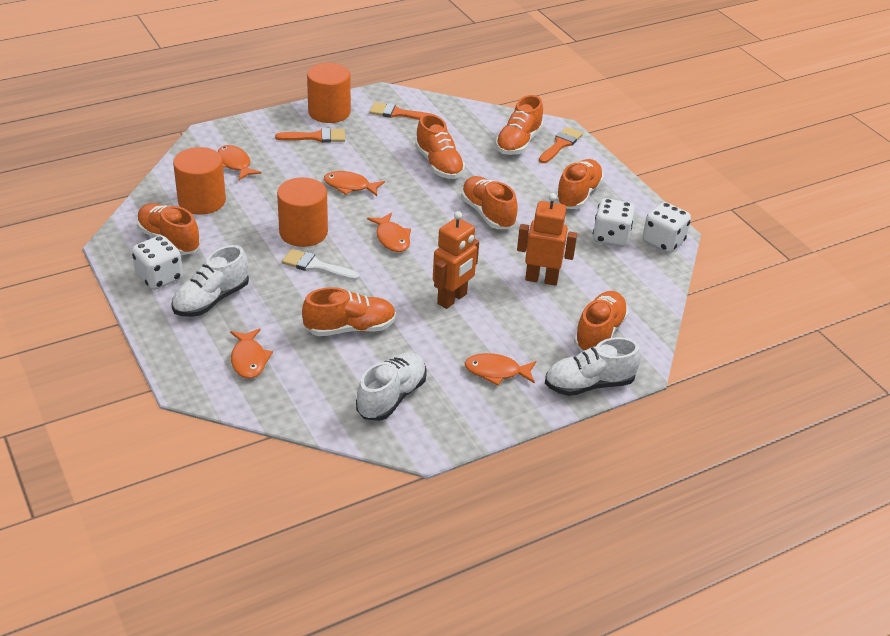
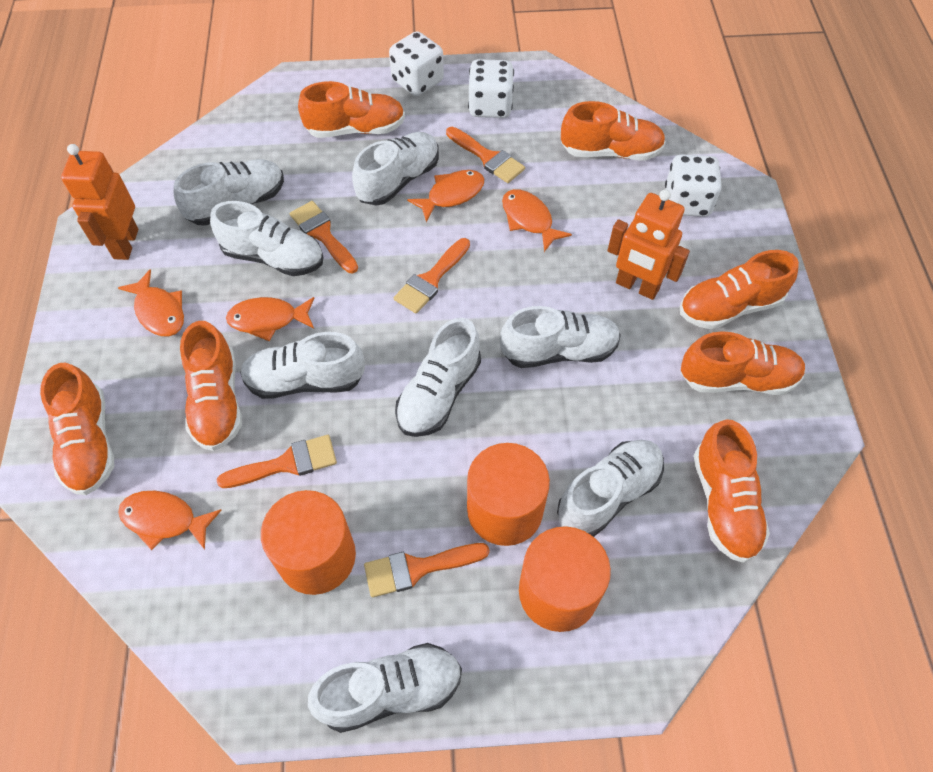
orange brush: 3 -> 5
white brush: 1 -> 0
white shoe: 3 -> 8

